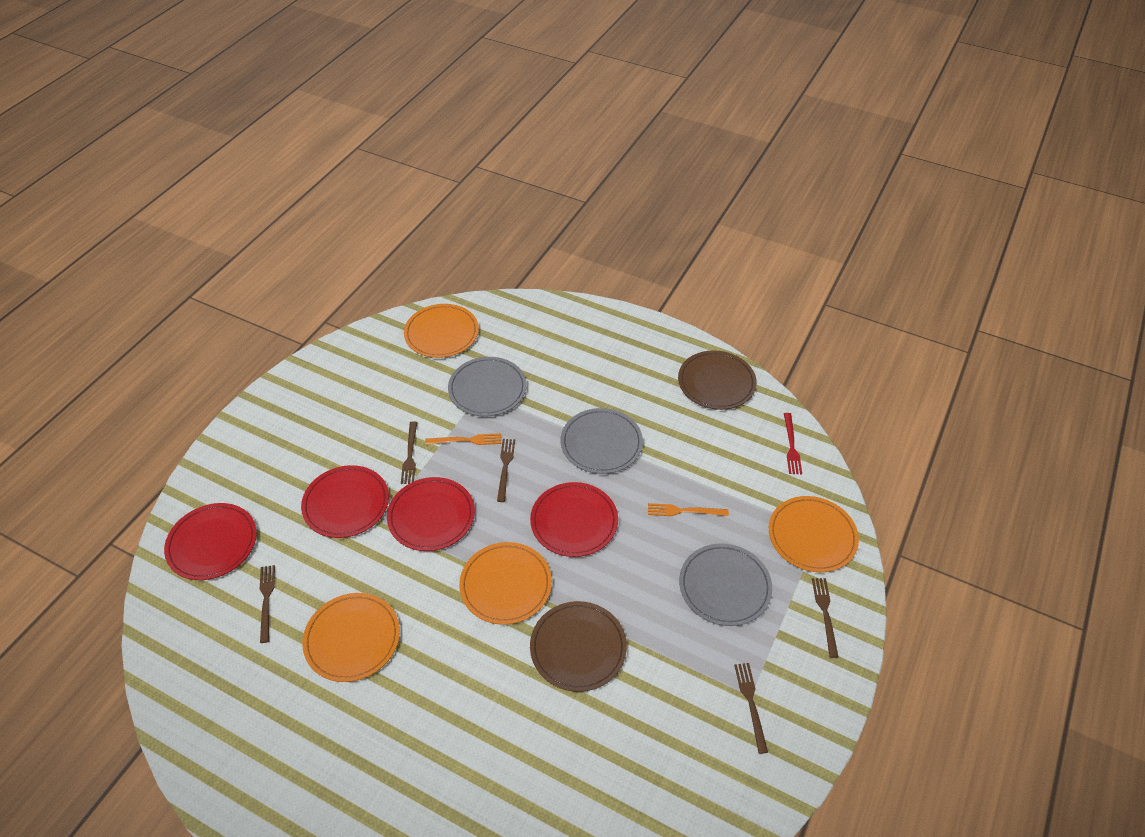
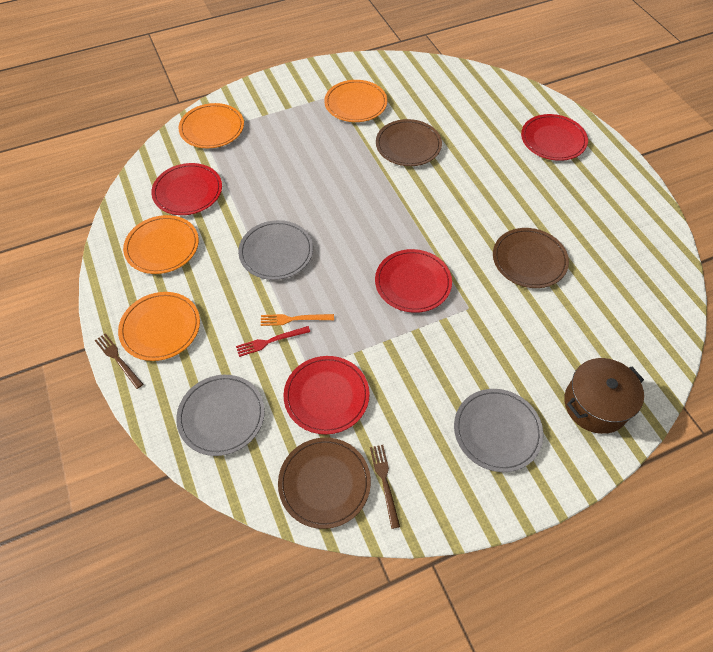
brown fork: 5 -> 2
brown plate: 2 -> 3
brown pot: 0 -> 1
orange fork: 2 -> 1

